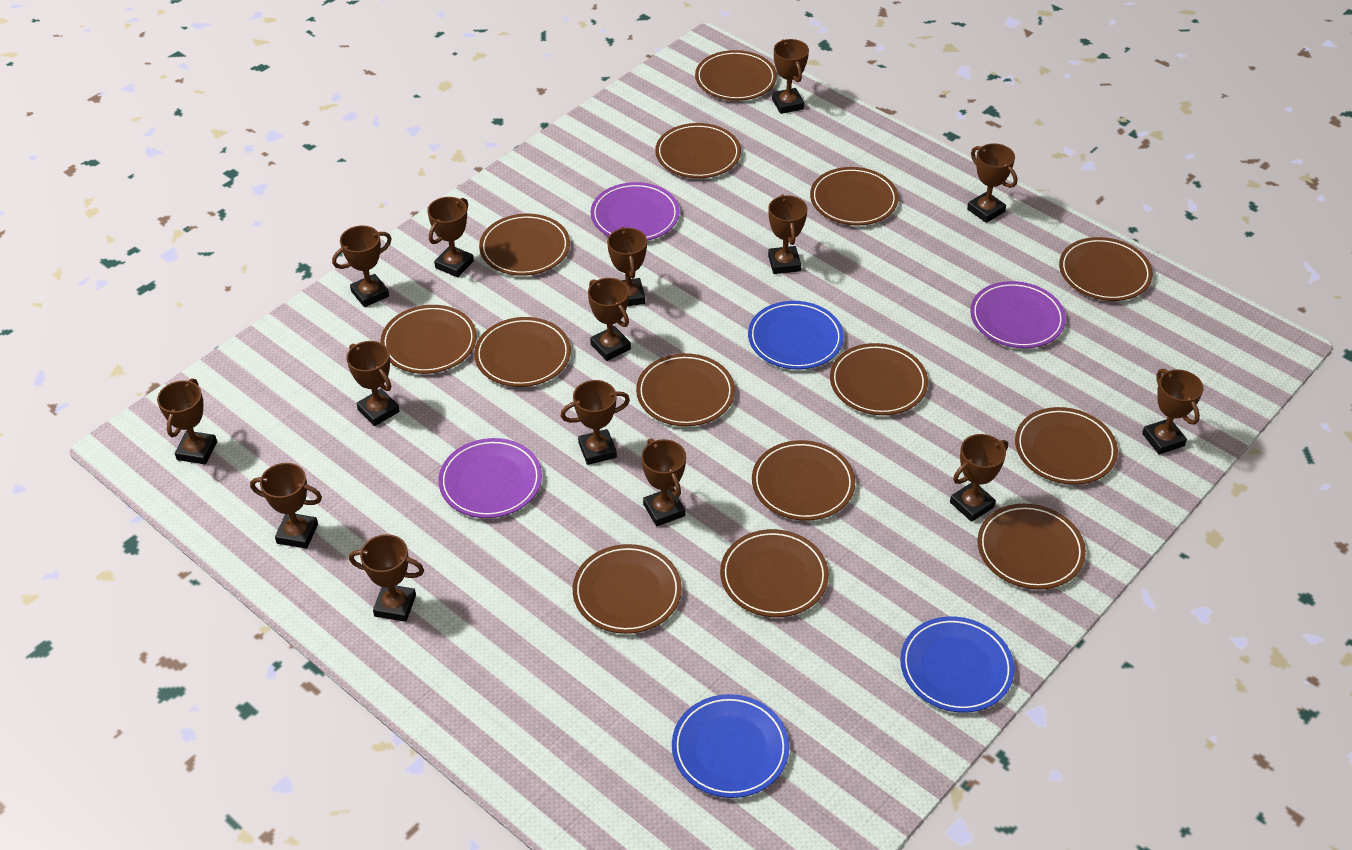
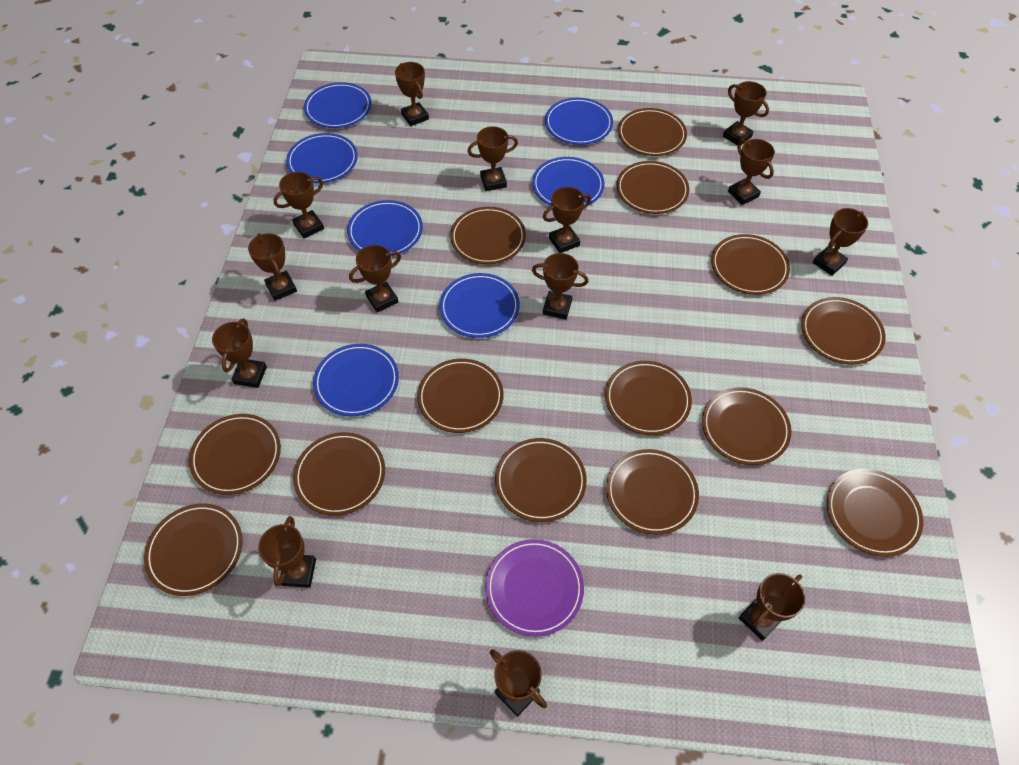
blue plate: 3 -> 7
brown trophy: 15 -> 14
purple plate: 3 -> 1

